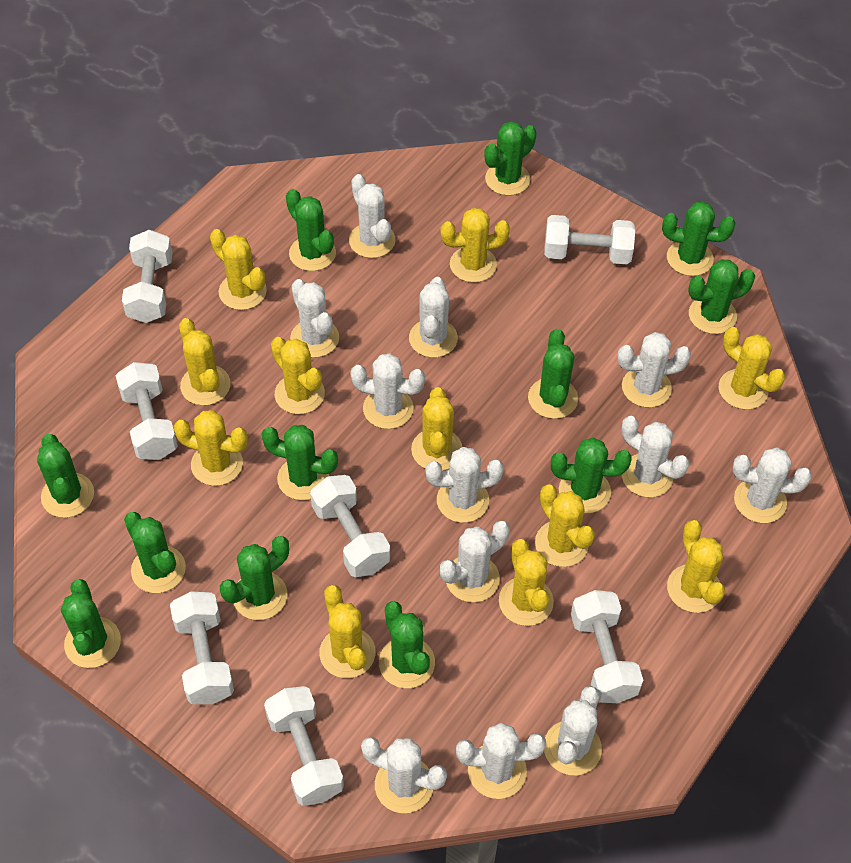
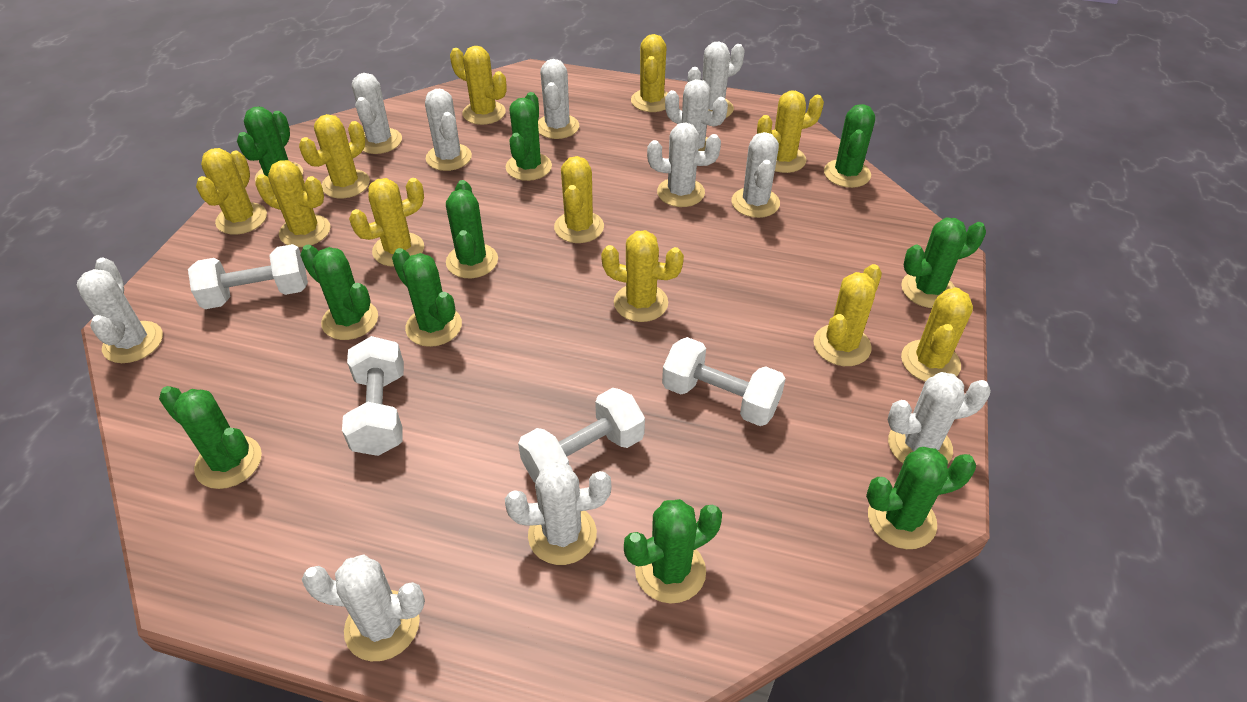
green cactus: 12 -> 10
white cactus: 12 -> 11
white dumbbell: 7 -> 4

